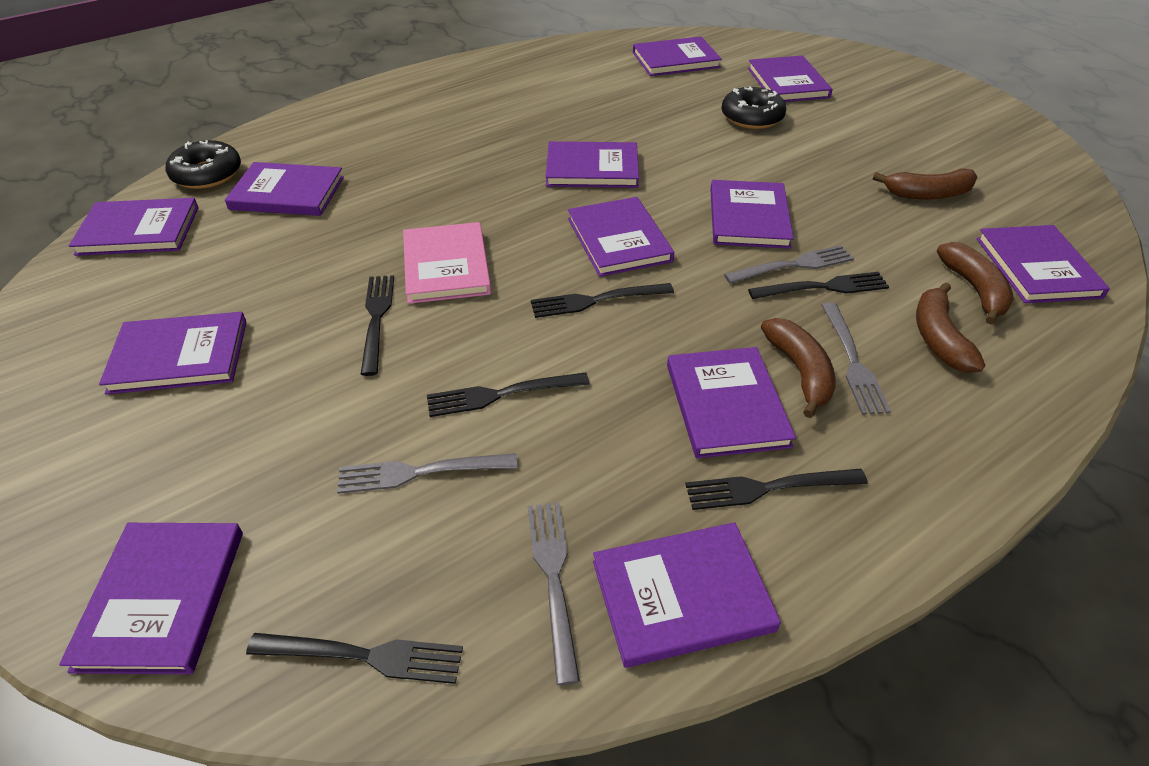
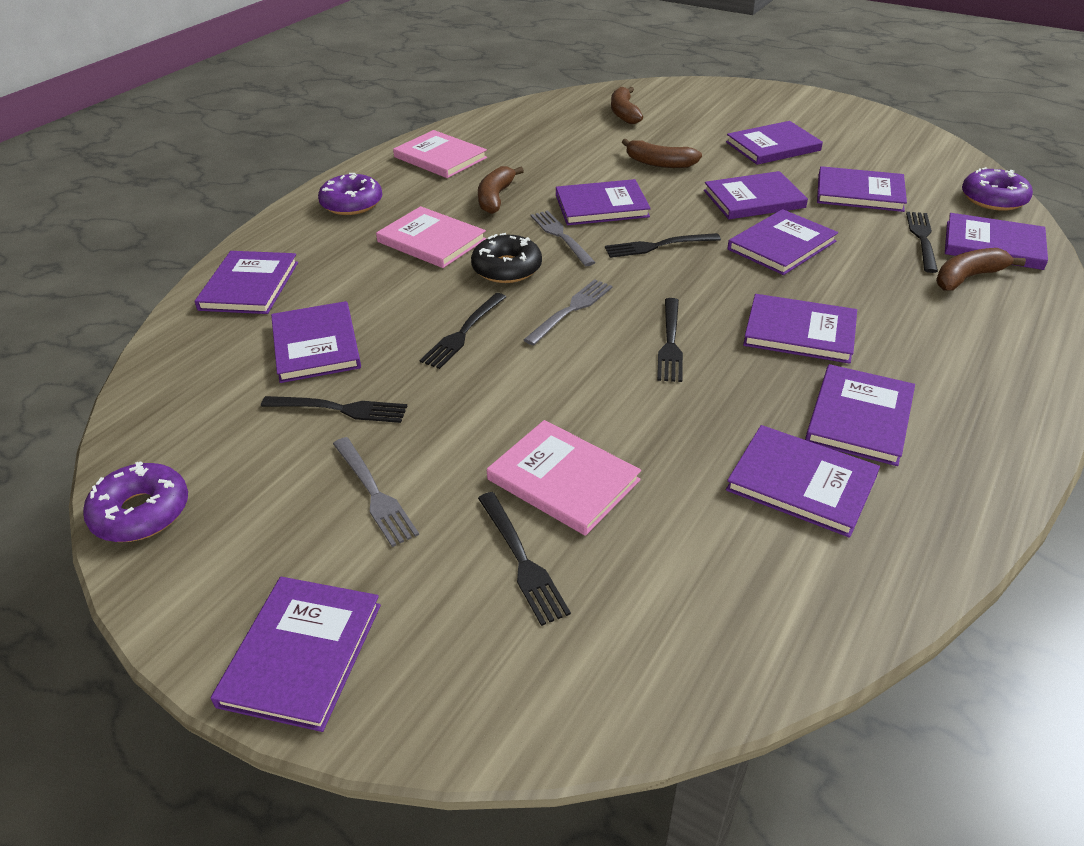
black donut: 2 -> 1
grey fork: 4 -> 3
pink book: 1 -> 3
purple donut: 0 -> 3

